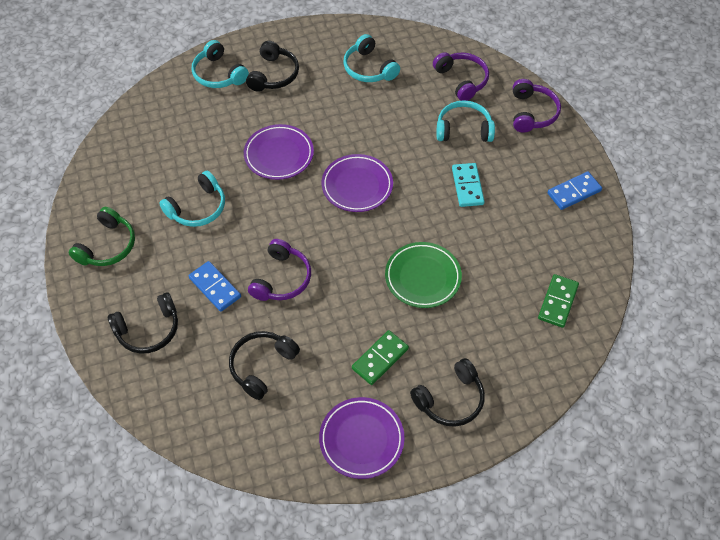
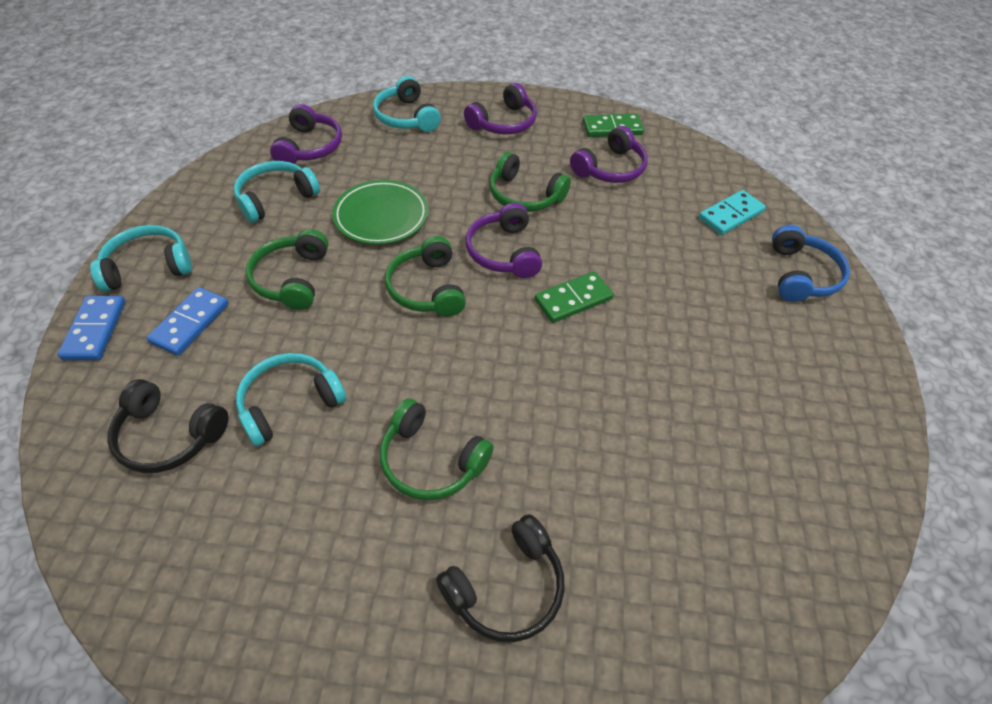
black headphones: 4 -> 2
blue headphones: 0 -> 1
green headphones: 1 -> 4
purple headphones: 3 -> 4
purple plate: 3 -> 0

